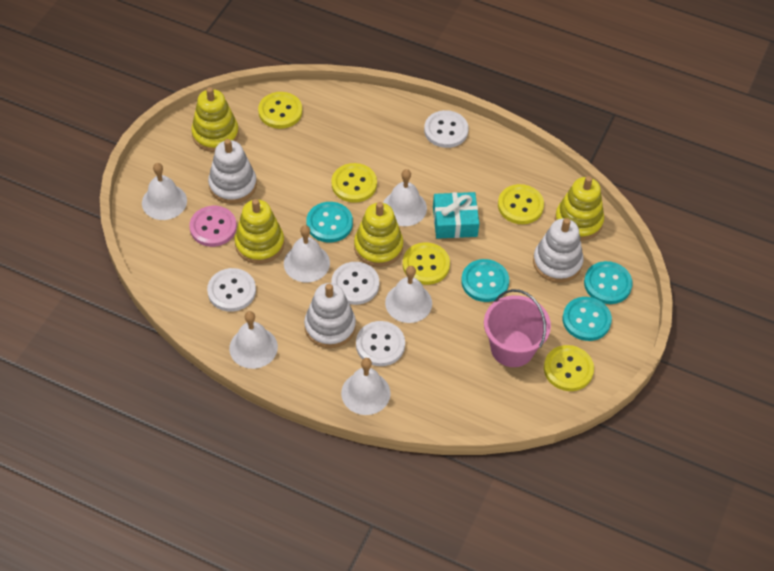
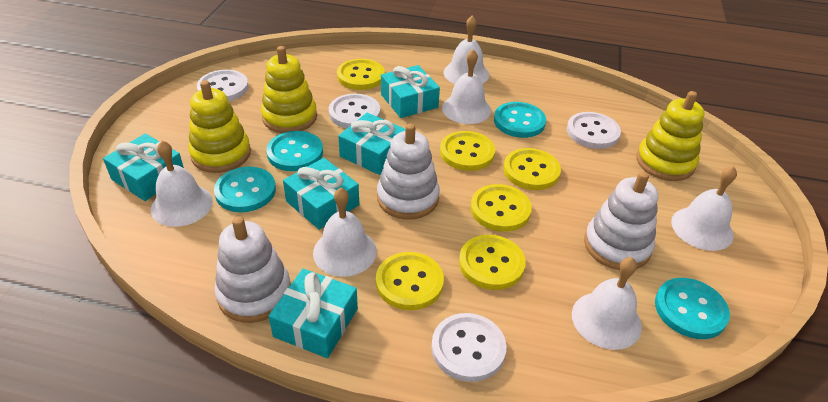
pink bucket: 1 -> 0
pink button: 1 -> 0
turquoise gift: 1 -> 5
yellow button: 5 -> 6
yellow stacking toy: 4 -> 3

